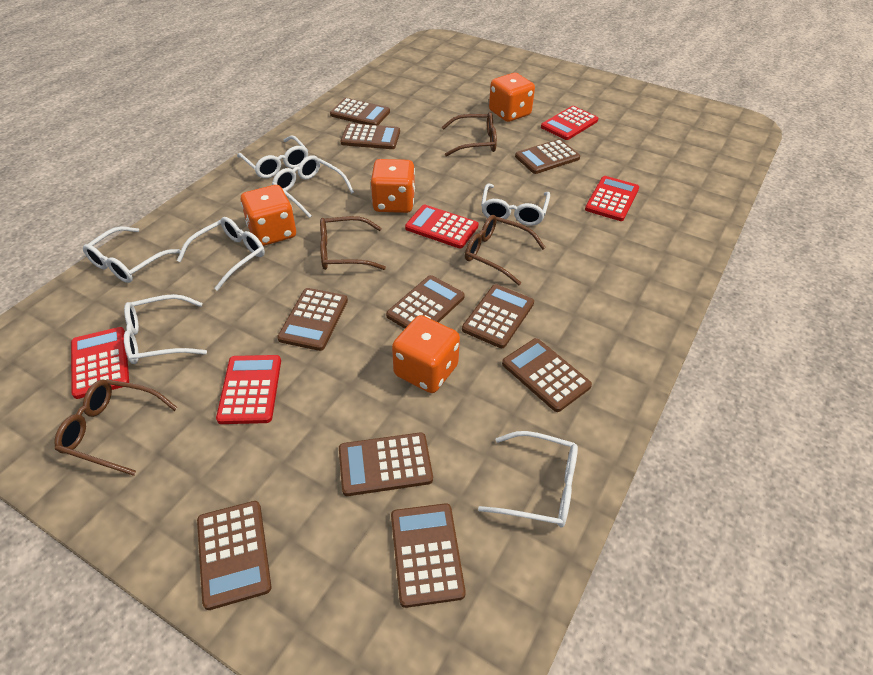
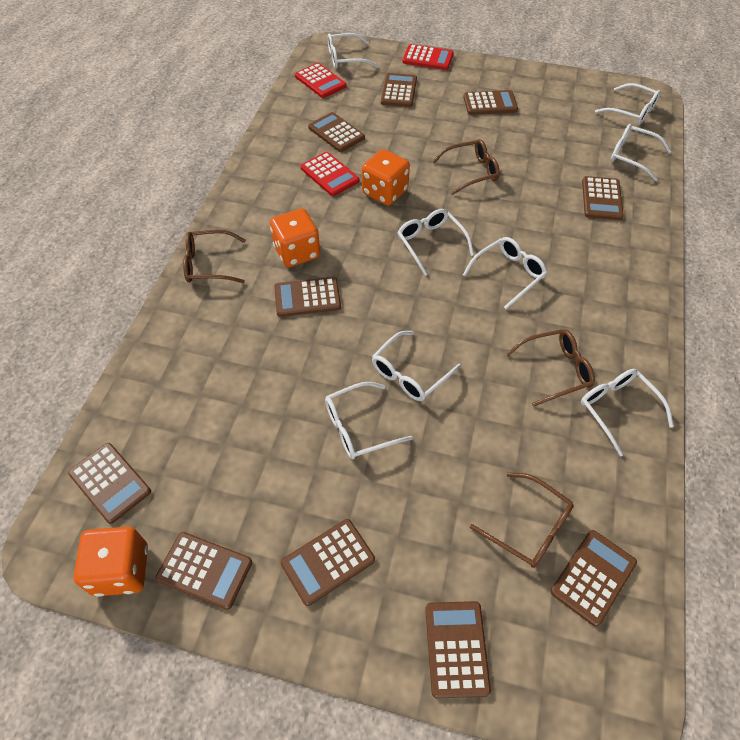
orange dice: 4 -> 3
red calculator: 5 -> 3
white glasses: 7 -> 8

